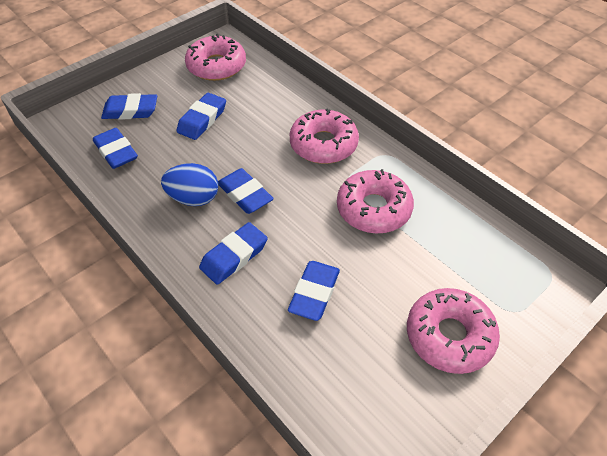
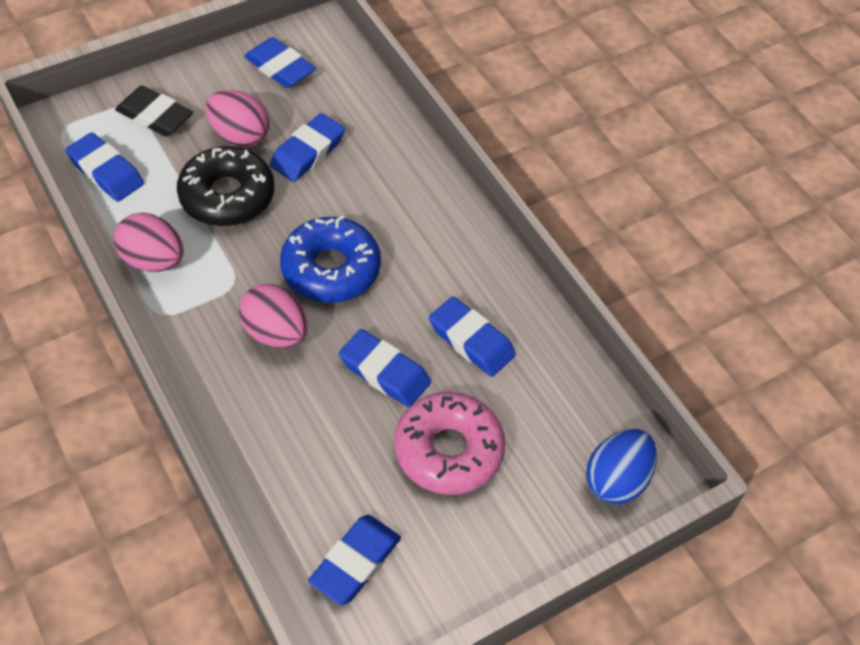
black donut: 0 -> 1
black eraser: 0 -> 1
blue donut: 0 -> 1
pink donut: 4 -> 1
pink egg: 0 -> 3

